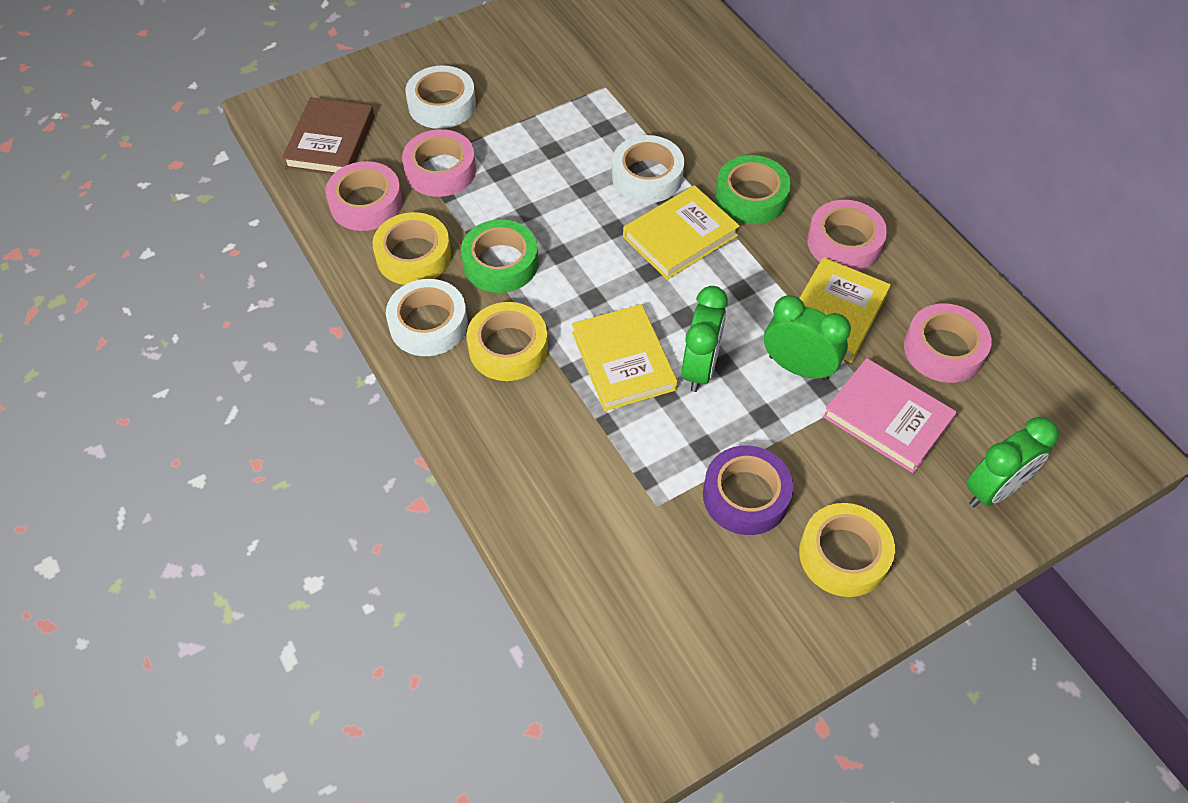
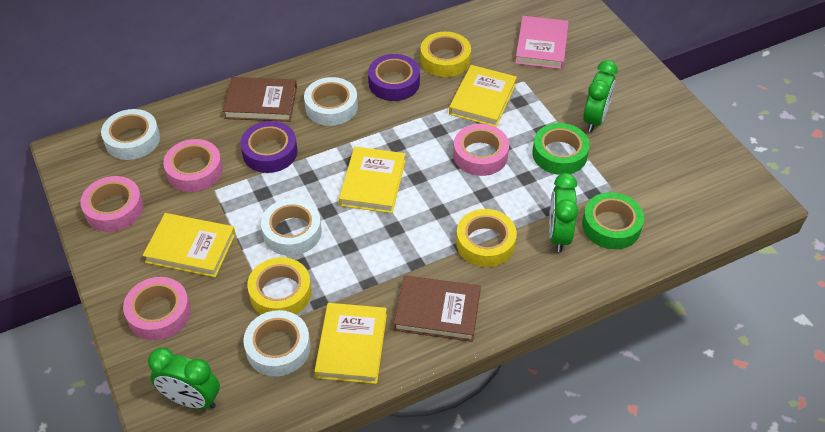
brown book: 1 -> 2
purple tape: 1 -> 2
white tape: 3 -> 4
yellow book: 3 -> 4

